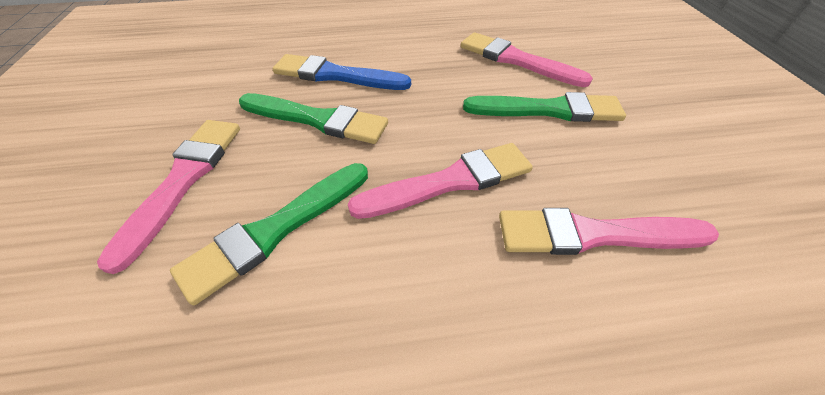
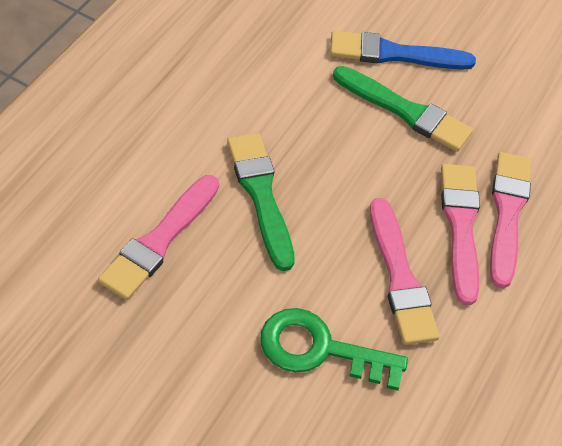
green brush: 3 -> 2
green key: 0 -> 1

